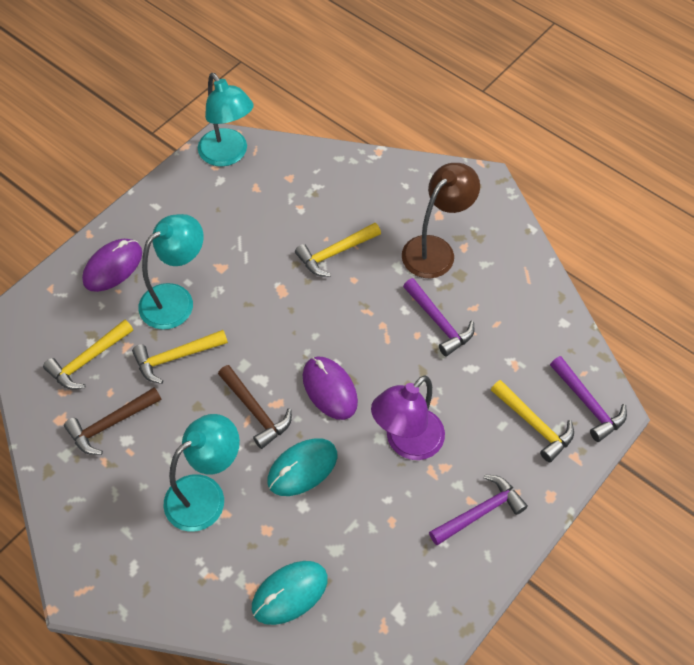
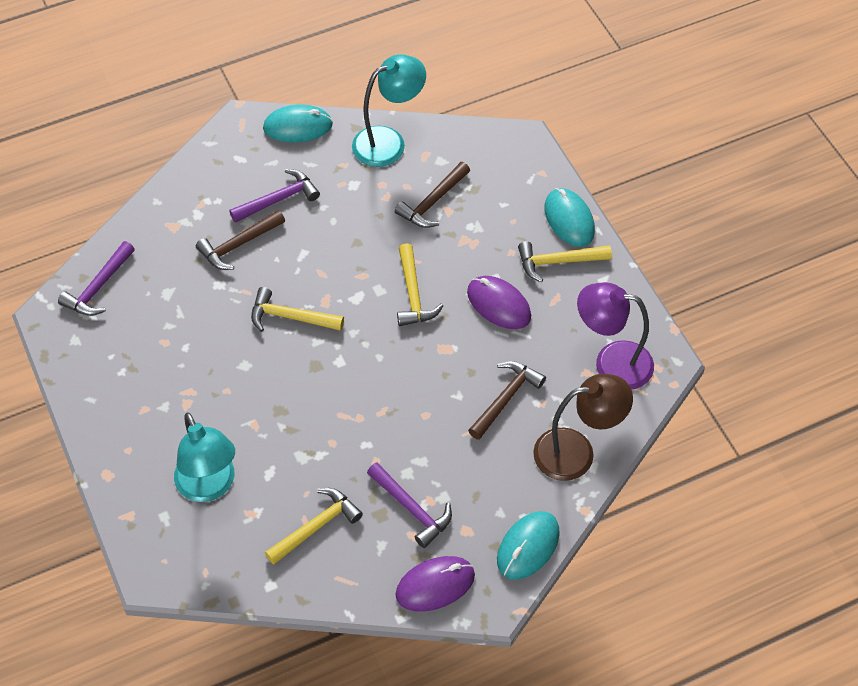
brown hammer: 2 -> 3
turquoise lamp: 3 -> 2
turquoise mouse: 2 -> 3

